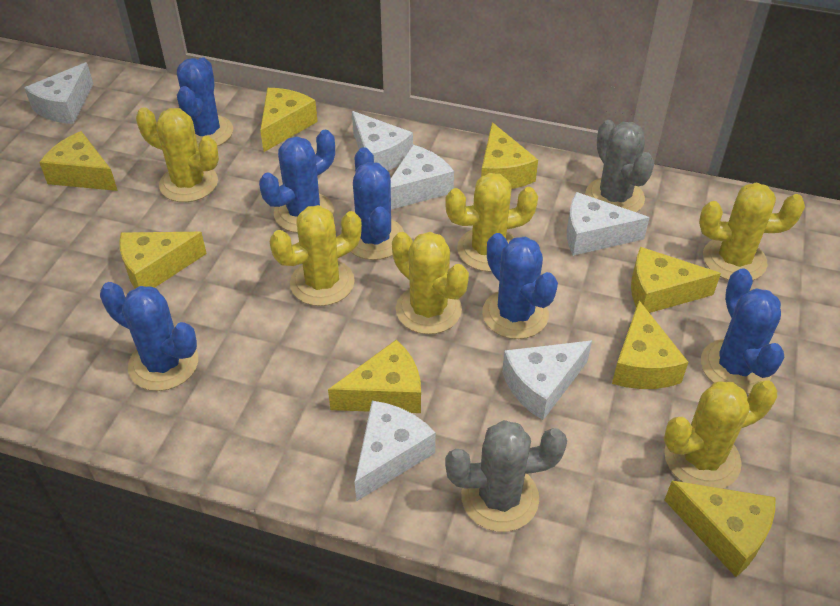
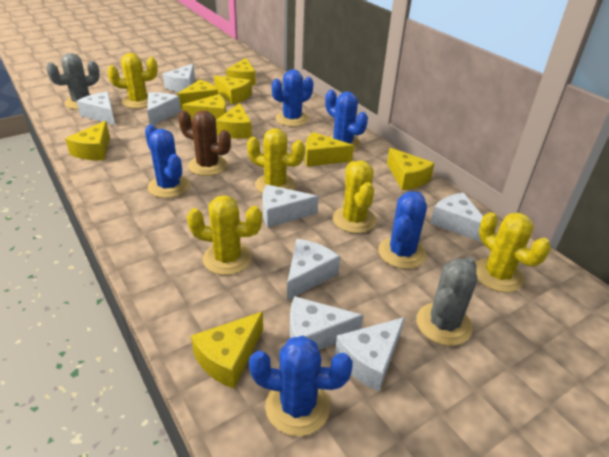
blue cactus: 6 -> 5
brown cactus: 0 -> 1
white cheese: 6 -> 8
yellow cactus: 6 -> 5
yellow cheese: 8 -> 9

